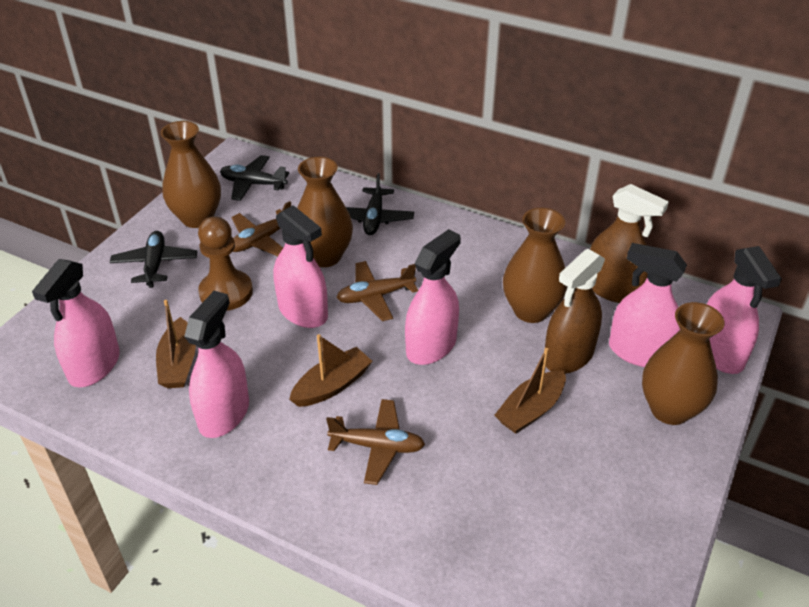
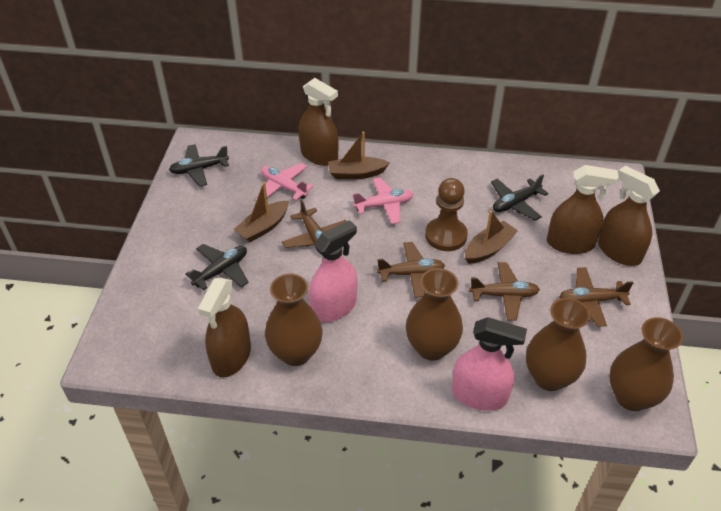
brown plane: 3 -> 4
brown spray bottle: 2 -> 4
pink plane: 0 -> 2
pink spray bottle: 6 -> 2

